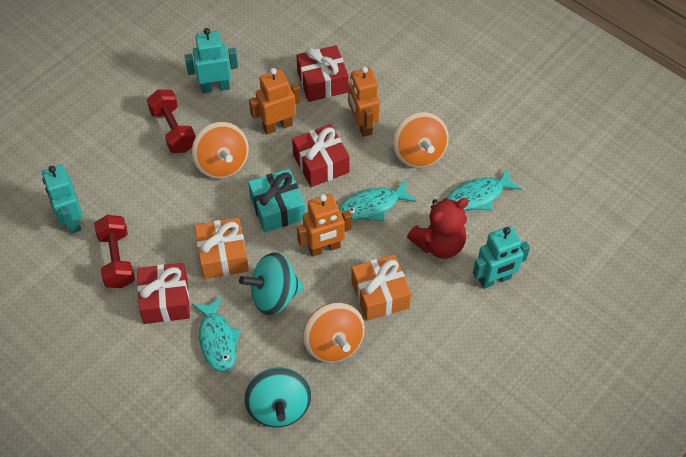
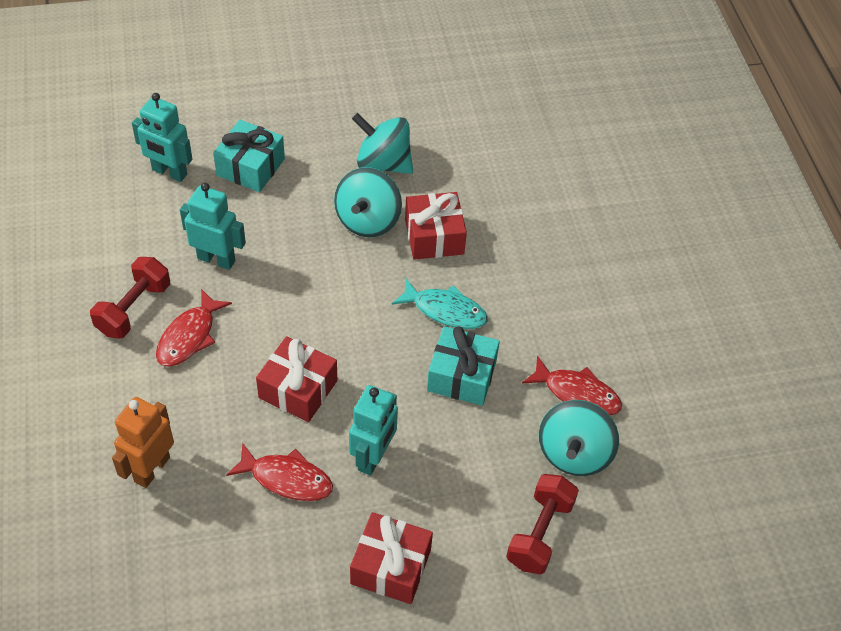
orange gift: 2 -> 0
orange robot: 3 -> 1
orange spinning top: 3 -> 0
red fish: 0 -> 3
red teddy bear: 1 -> 0
turquoise fish: 3 -> 1
turquoise gift: 1 -> 2
turquoise spinning top: 2 -> 3

